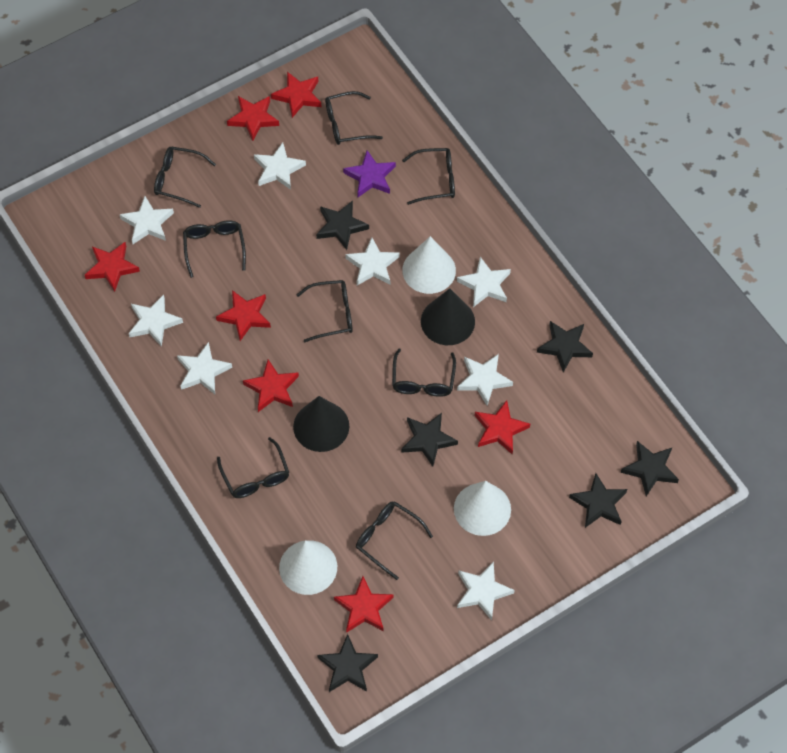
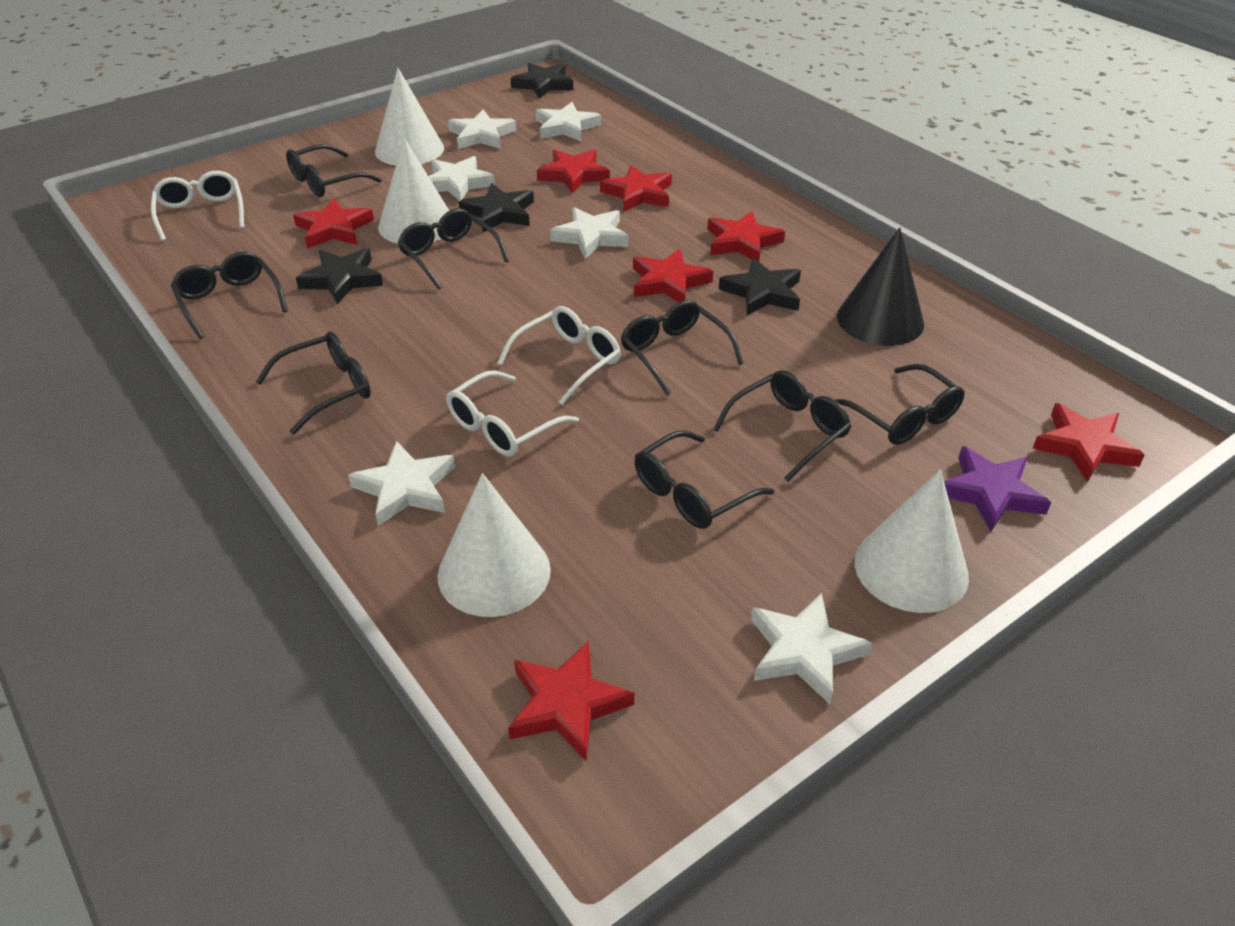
black cone: 2 -> 1
black star: 6 -> 4
white cone: 3 -> 4
white glasses: 0 -> 3
white star: 8 -> 6

